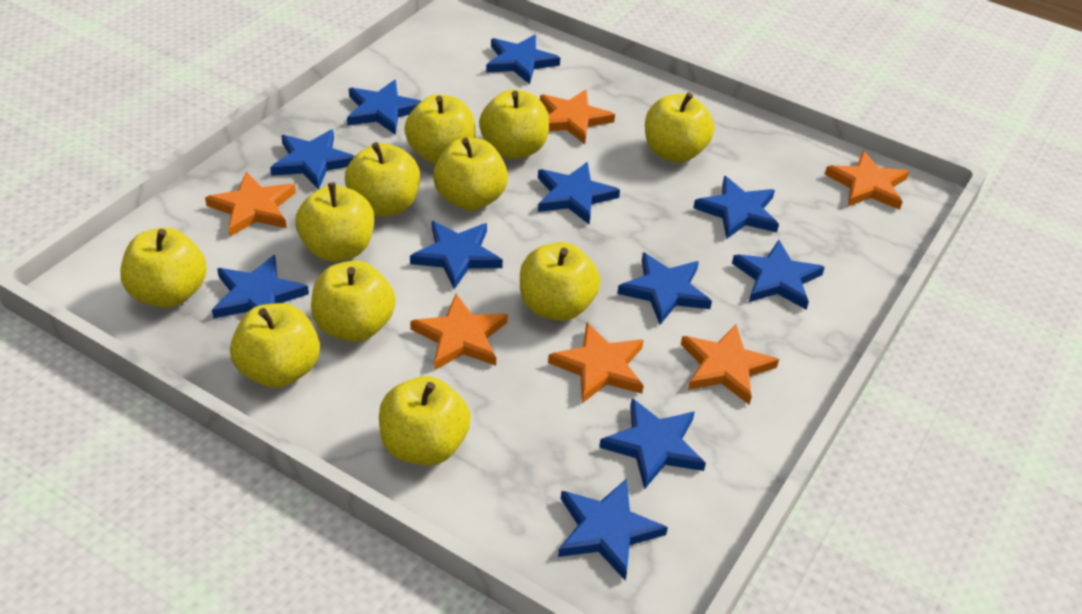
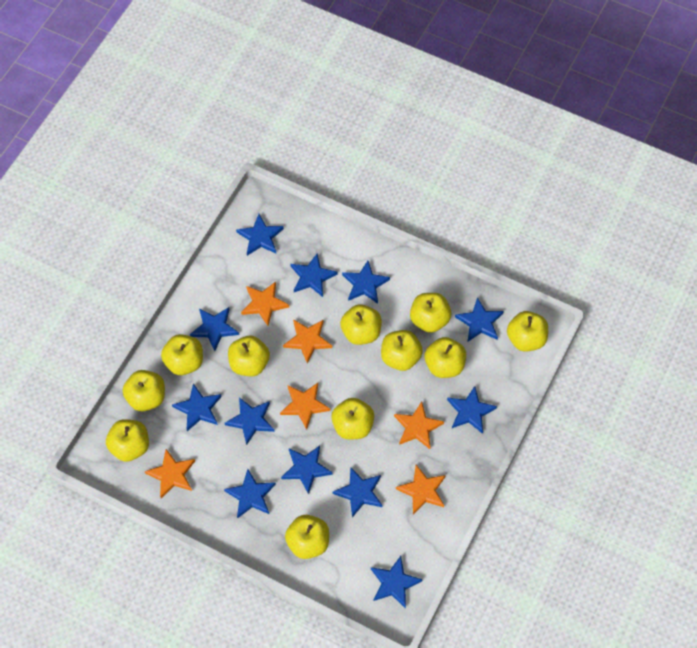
blue star: 11 -> 12

